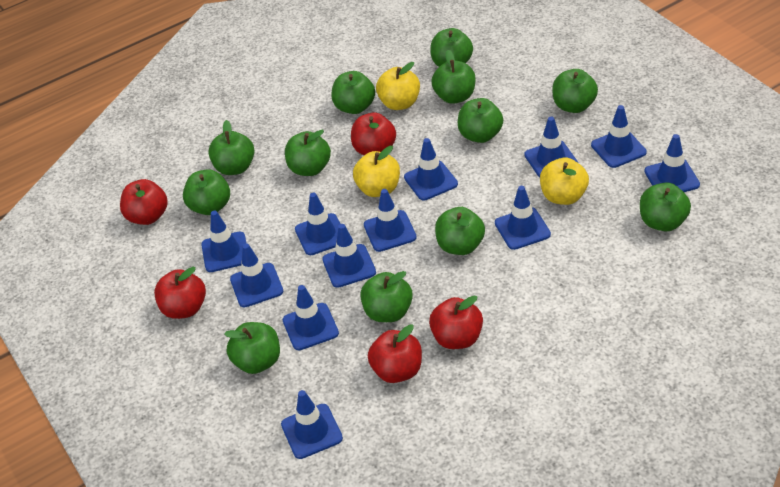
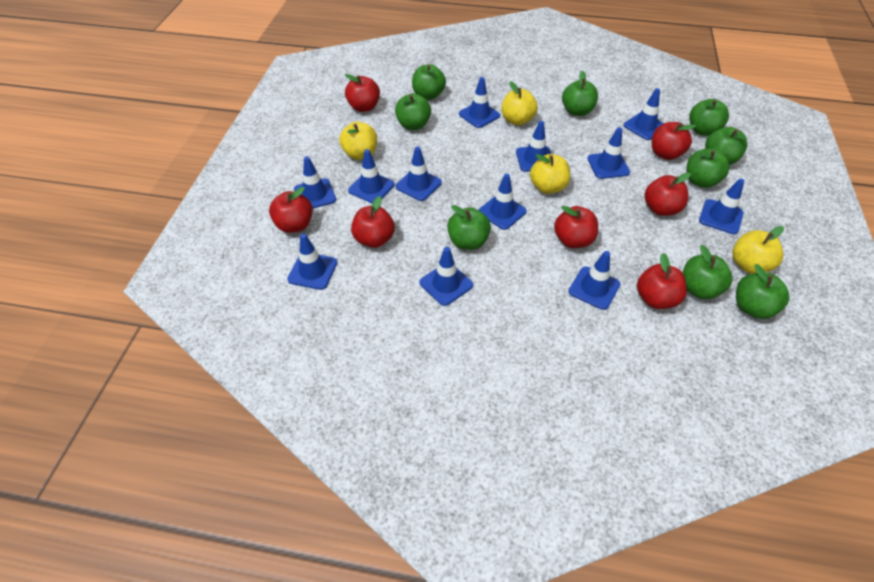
green apple: 12 -> 9
red apple: 5 -> 7
yellow apple: 3 -> 4

